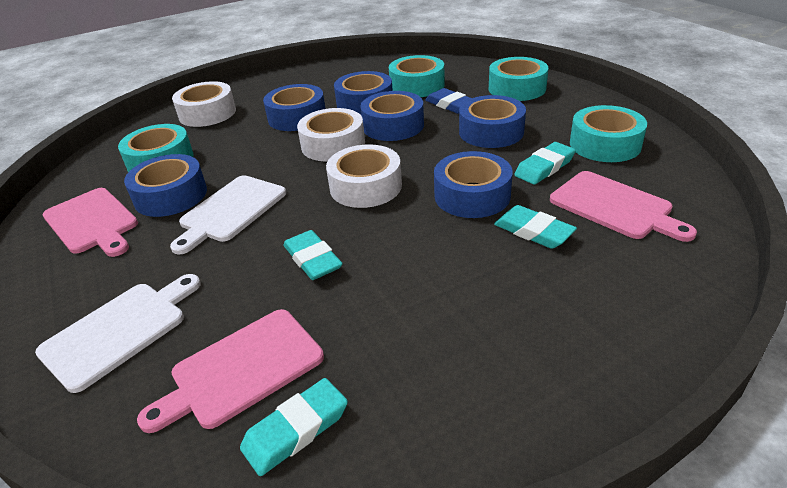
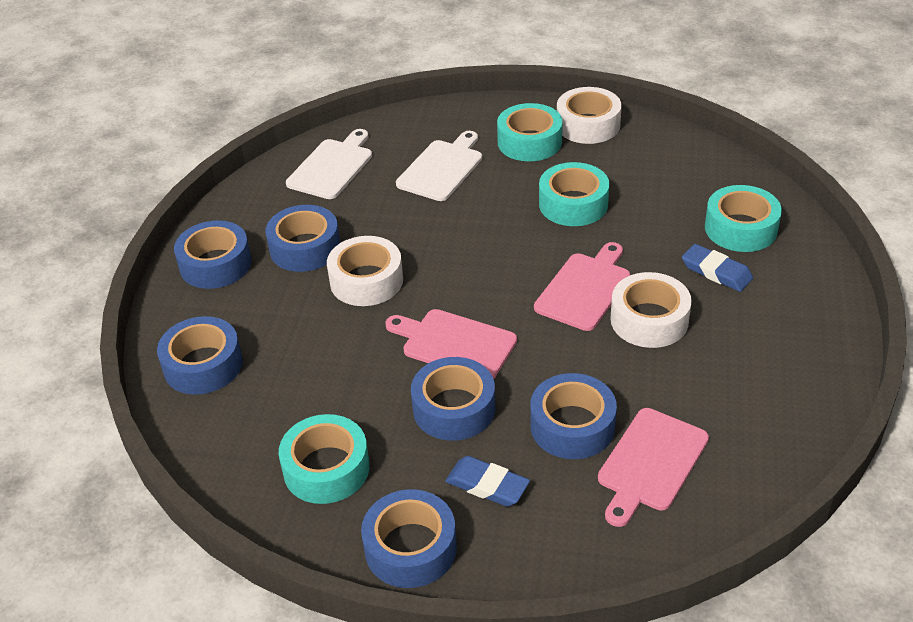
blue eraser: 1 -> 2
turquoise eraser: 4 -> 0

